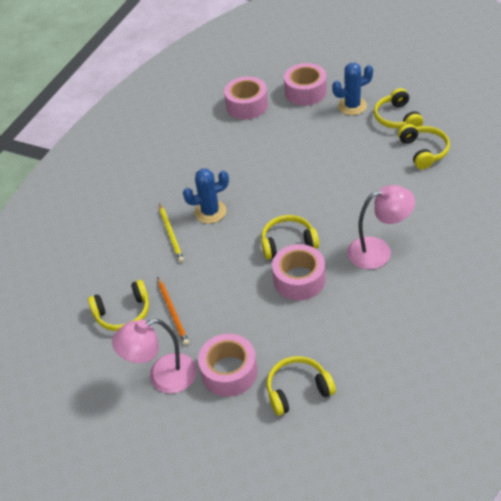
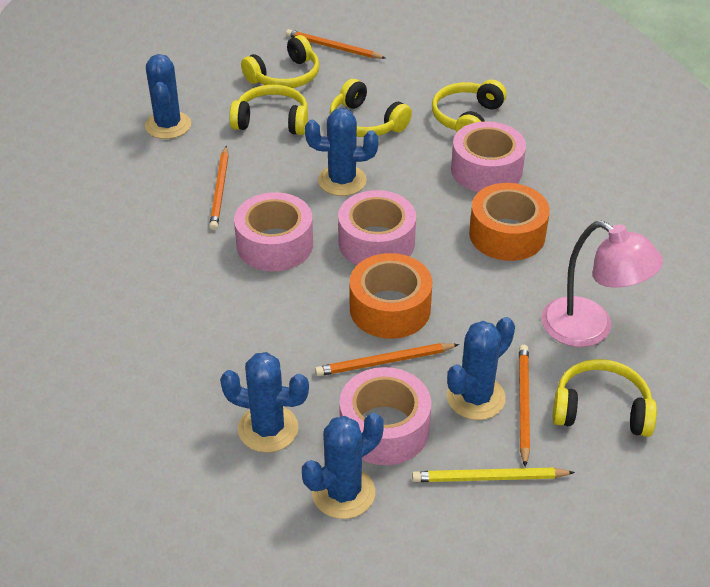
blue cactus: 2 -> 5
orange pencil: 1 -> 4
orange tape: 0 -> 2
pink lamp: 2 -> 1

